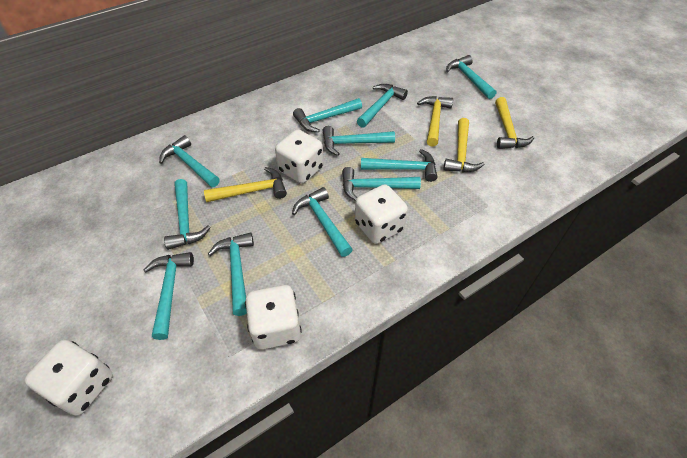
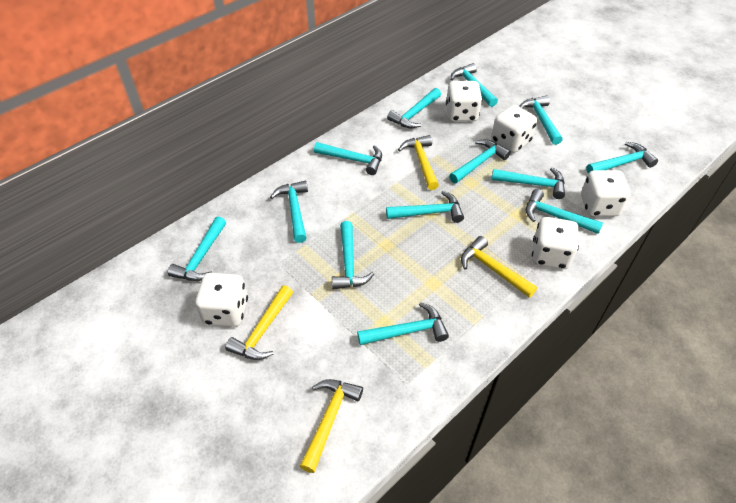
turquoise hammer: 11 -> 13
white dice: 4 -> 5

